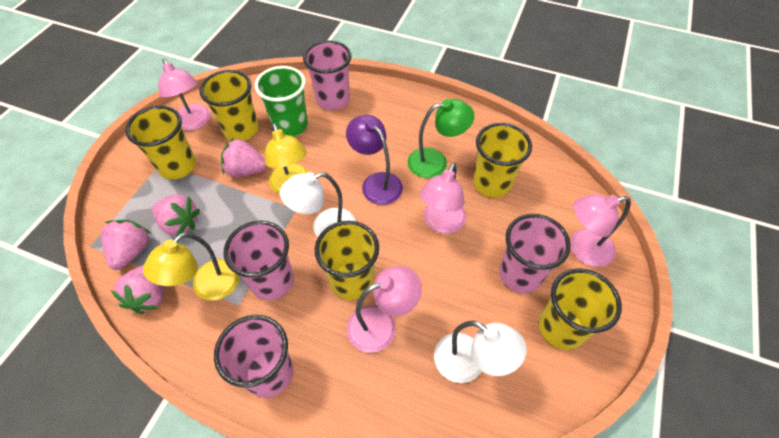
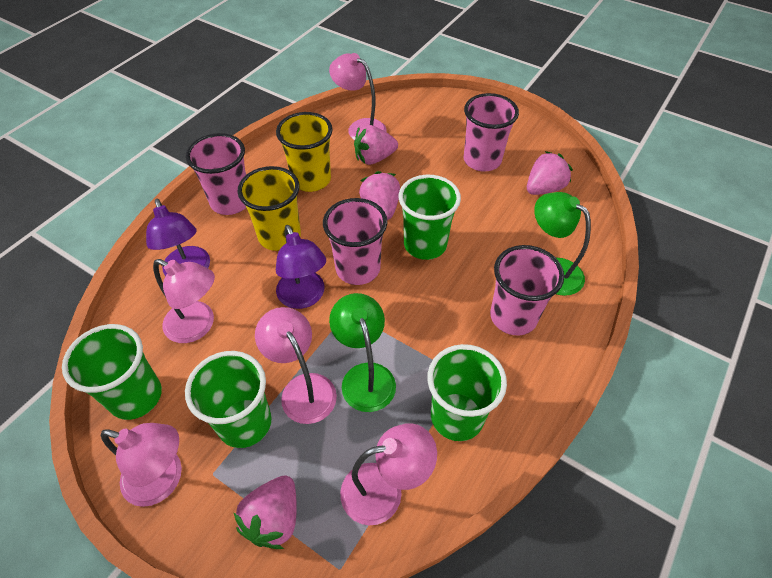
green cup: 1 -> 4
green lamp: 1 -> 2
pink lamp: 4 -> 5
purple lamp: 1 -> 2
white lamp: 2 -> 0
yellow cup: 5 -> 2
yellow lamp: 2 -> 0

